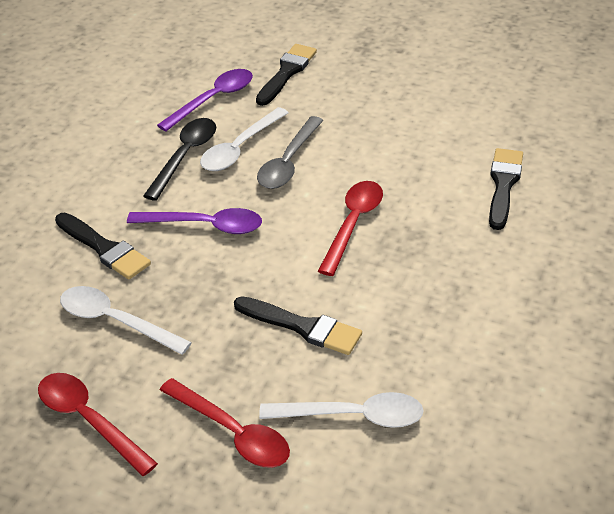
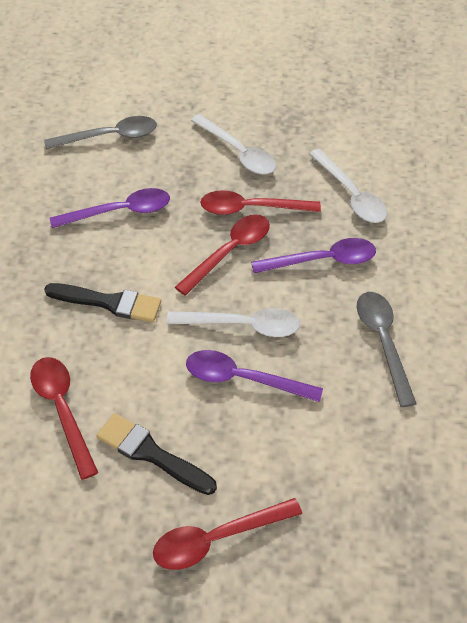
black brush: 4 -> 2
black spoon: 1 -> 0
grey spoon: 1 -> 2
purple spoon: 2 -> 3
red spoon: 3 -> 4

